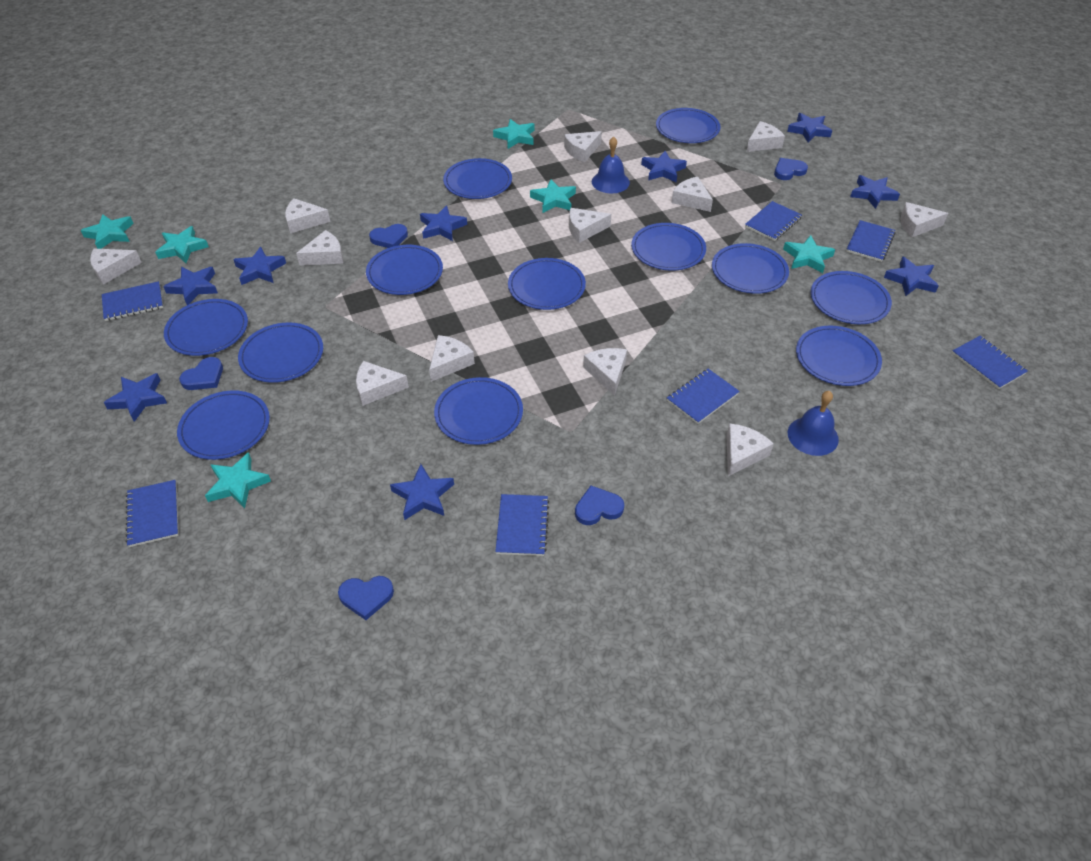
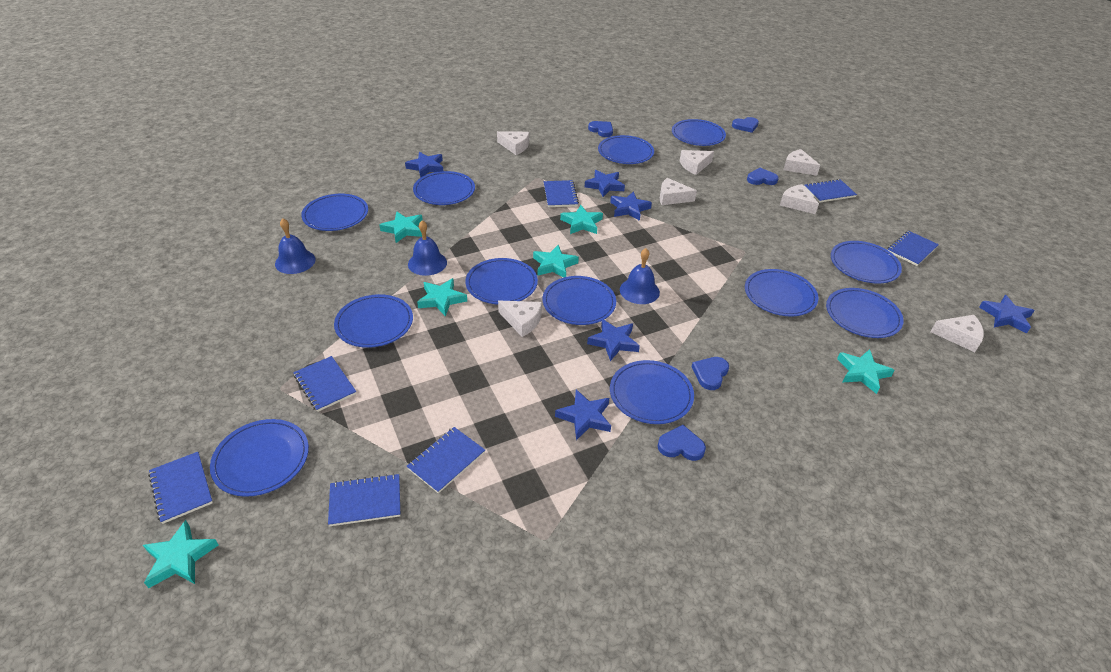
blue bell: 2 -> 3
blue star: 9 -> 6
white cheese: 12 -> 7

